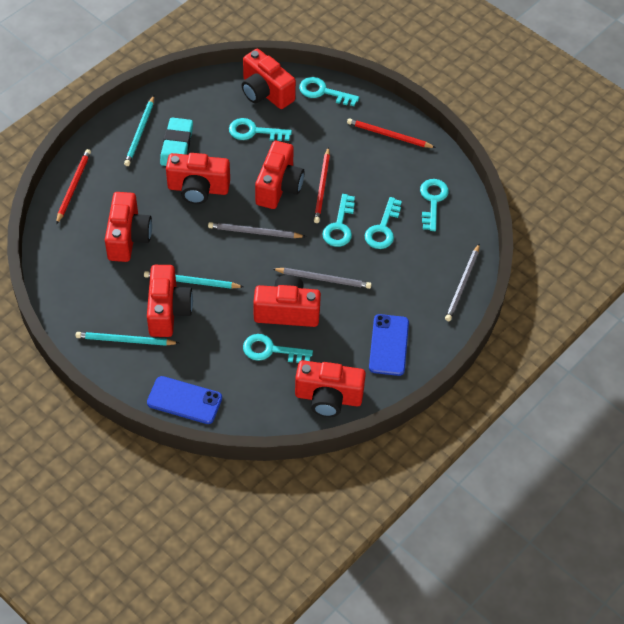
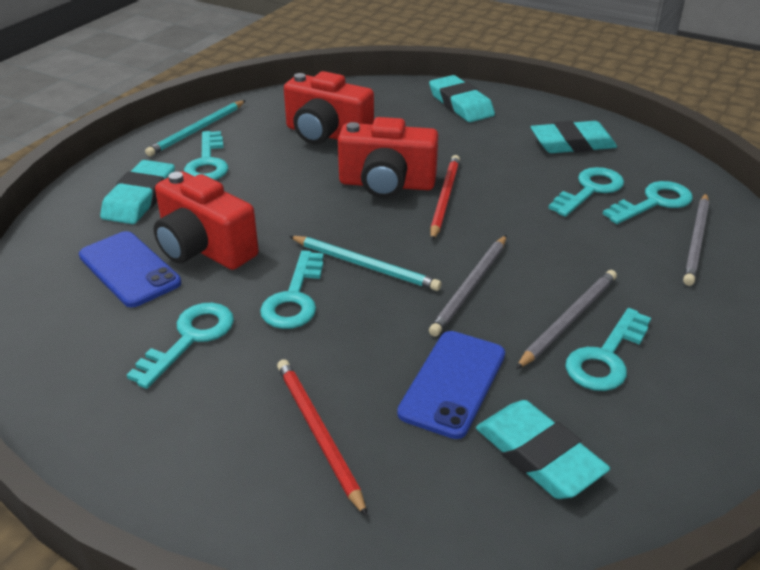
red camera: 7 -> 3
red pencil: 3 -> 2
turquoise eraser: 1 -> 4
turquoise pencil: 3 -> 2

